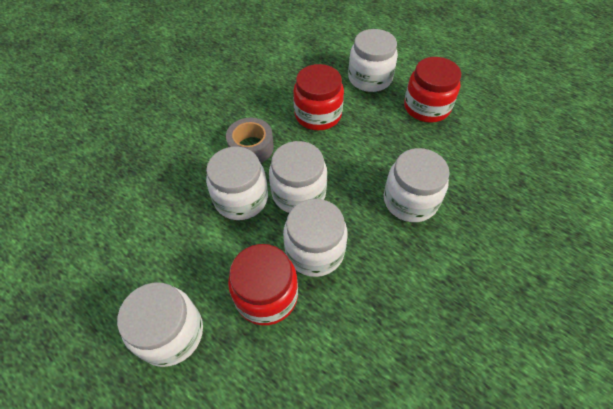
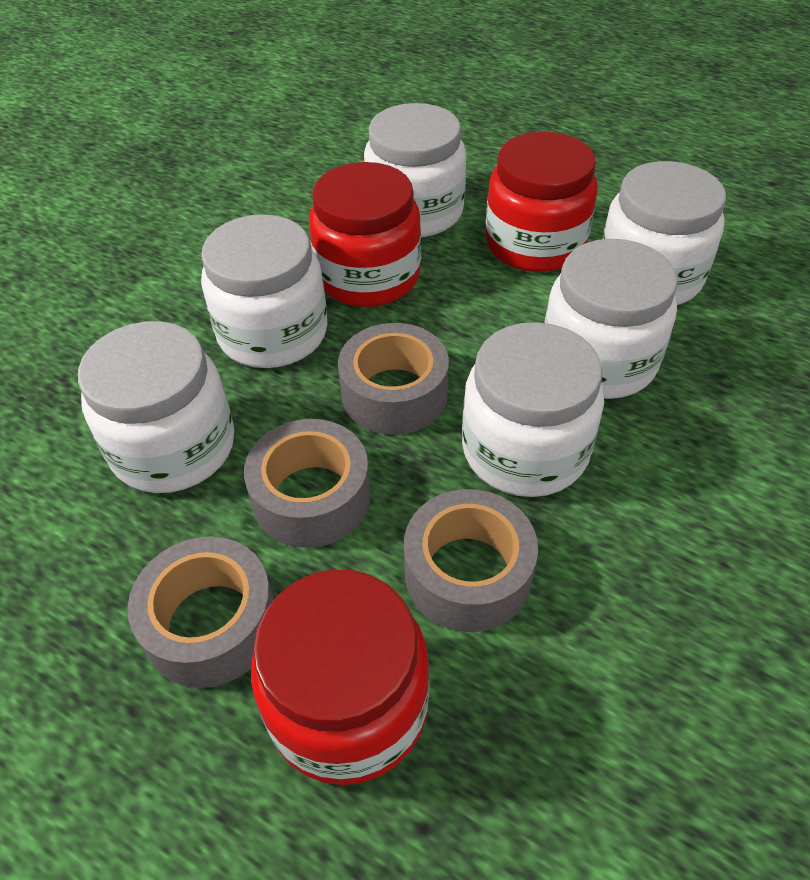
grey tape: 1 -> 4

